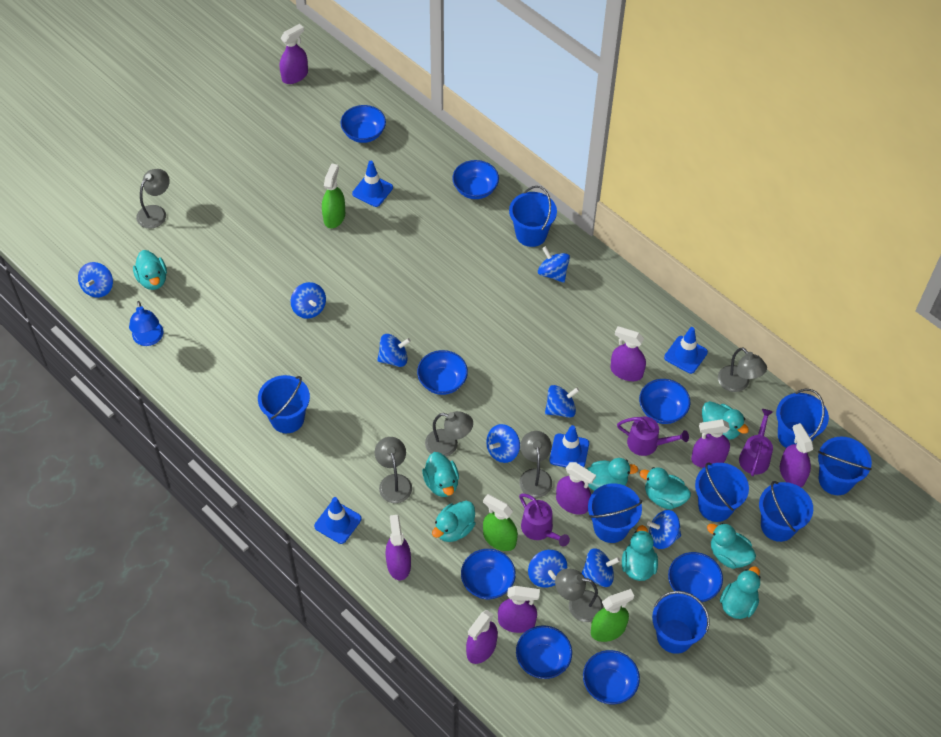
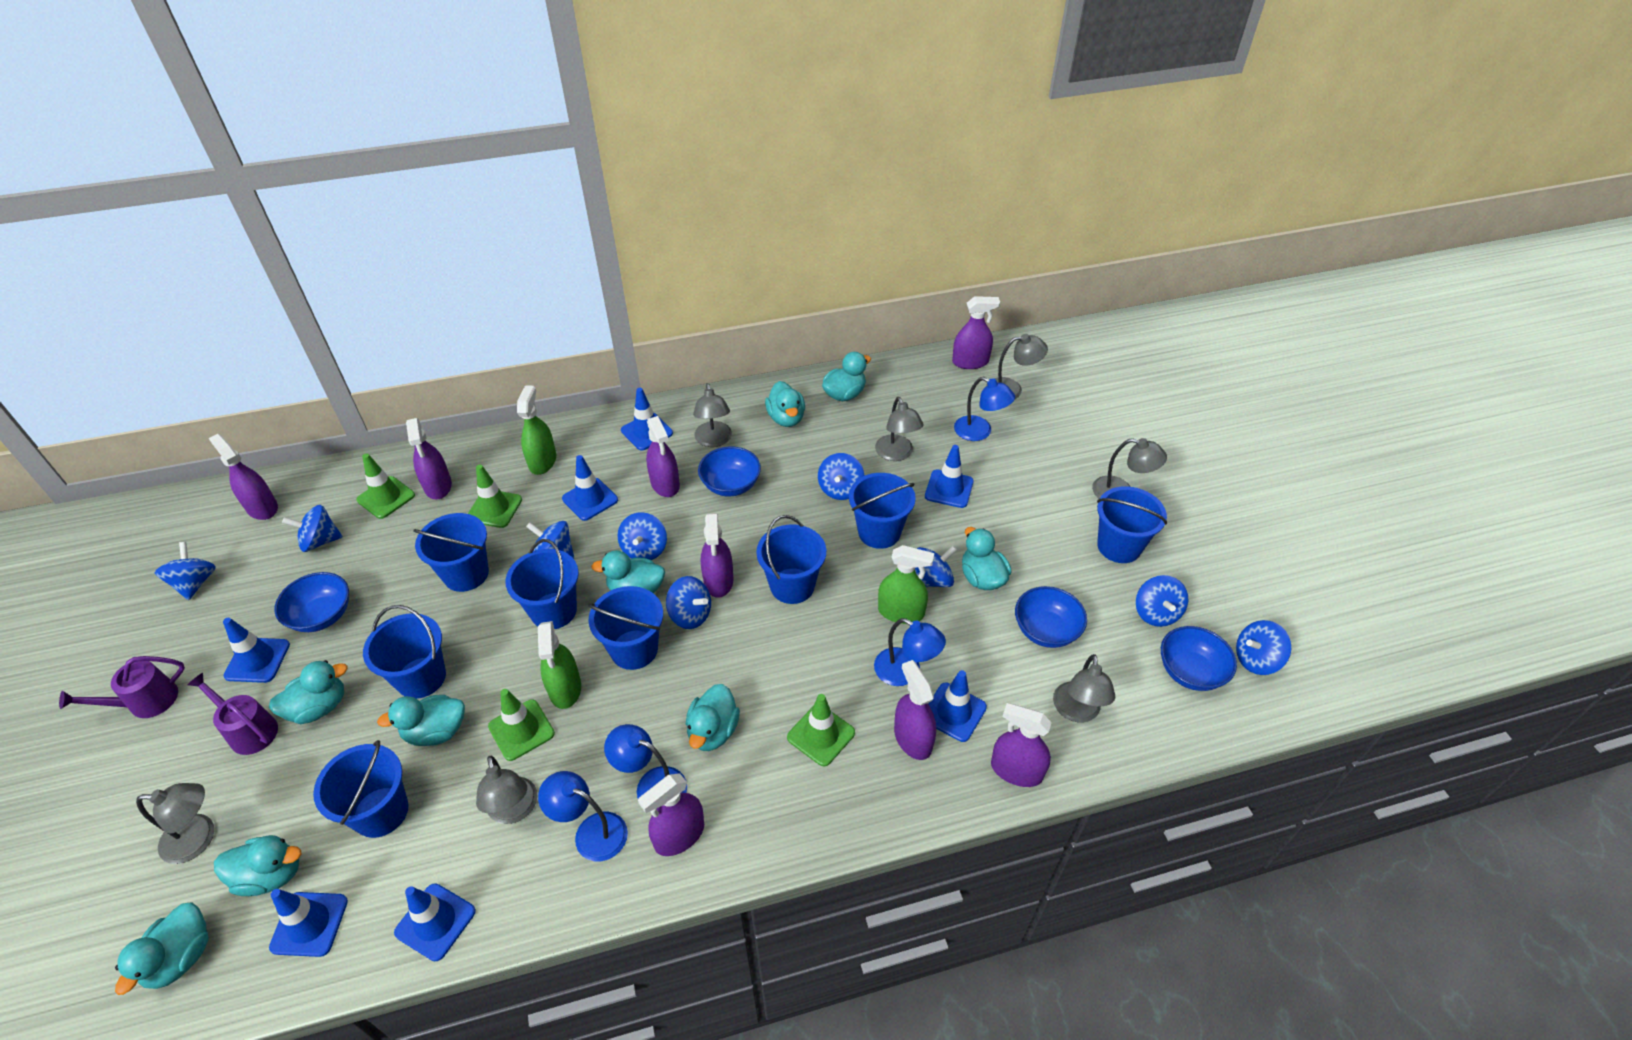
blue bowl: 8 -> 4
blue lamp: 1 -> 4
blue traffic cone: 4 -> 7
green traffic cone: 0 -> 4
grey lamp: 6 -> 7
purple watering can: 3 -> 2

